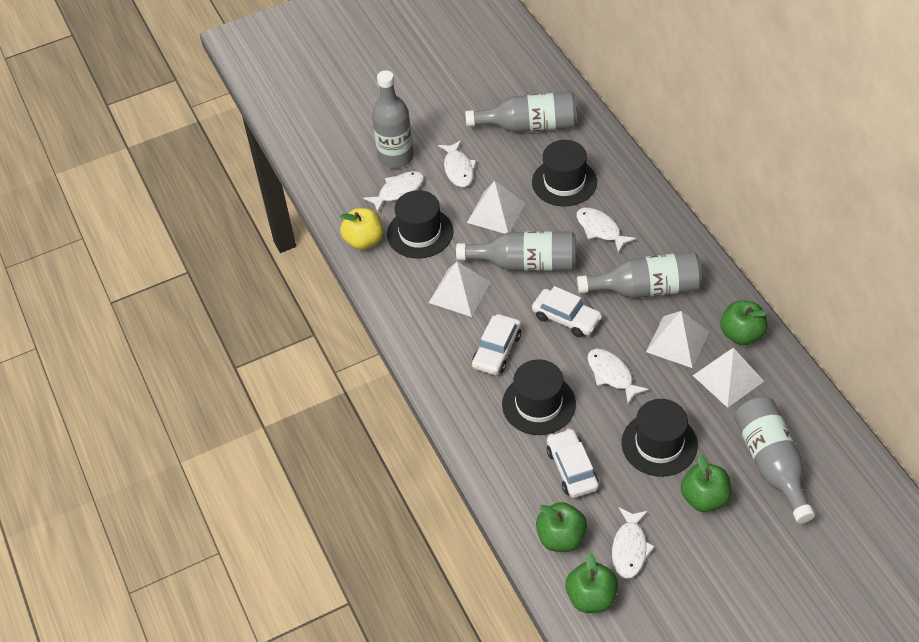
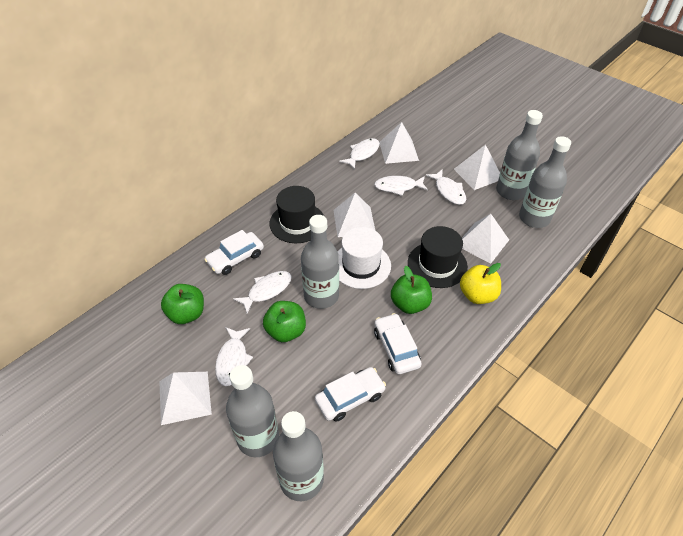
black hat: 4 -> 2
green apple: 4 -> 3
white hat: 0 -> 1
white pyramid: 4 -> 5

